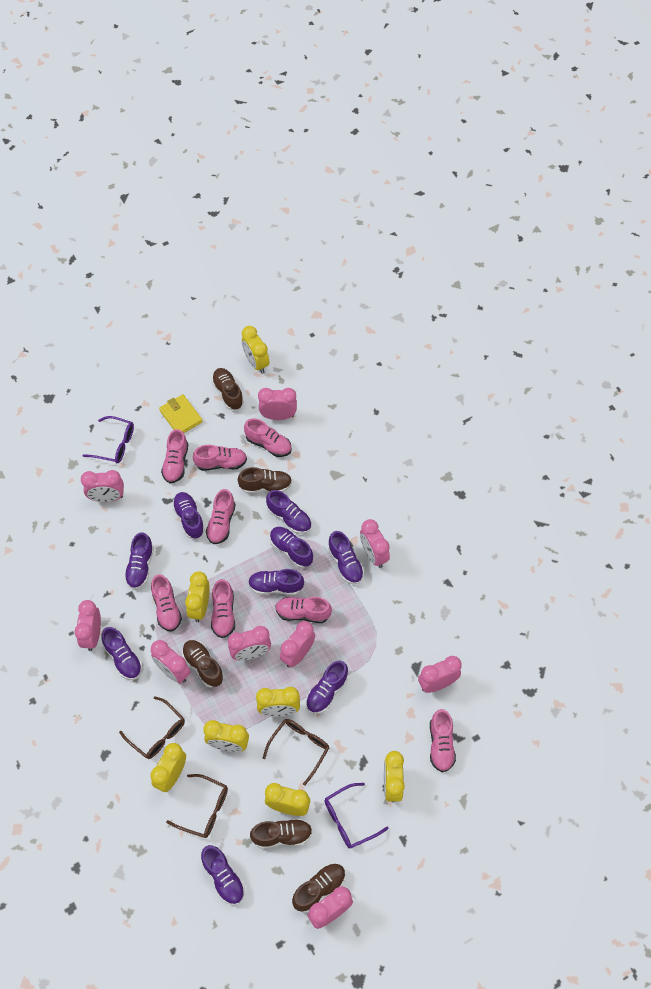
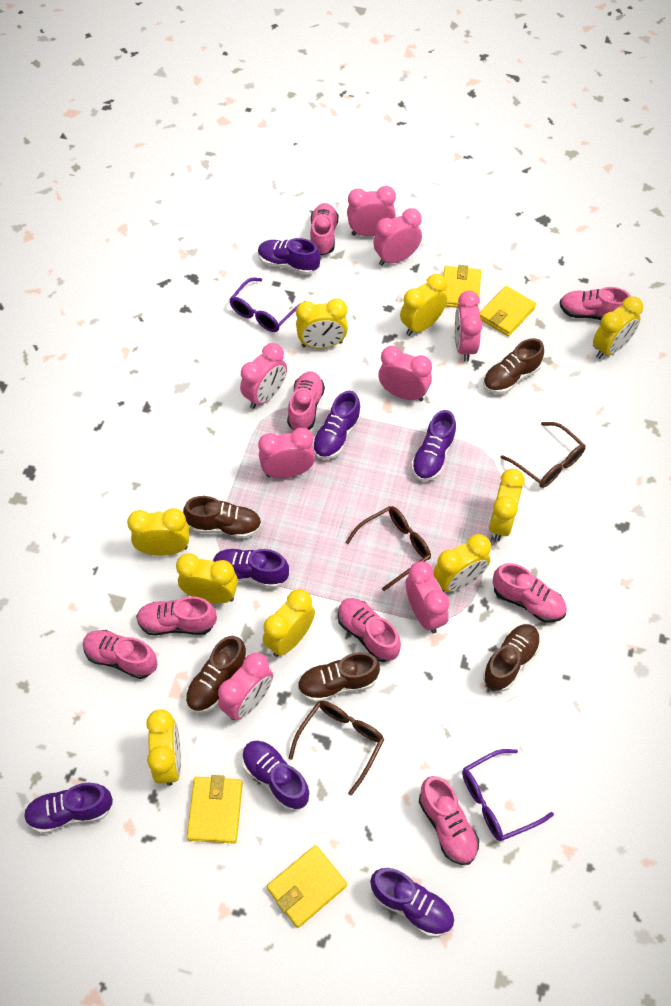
pink clock: 9 -> 8
purple shoe: 9 -> 7
yellow clock: 7 -> 9
yellow wallet: 1 -> 4

